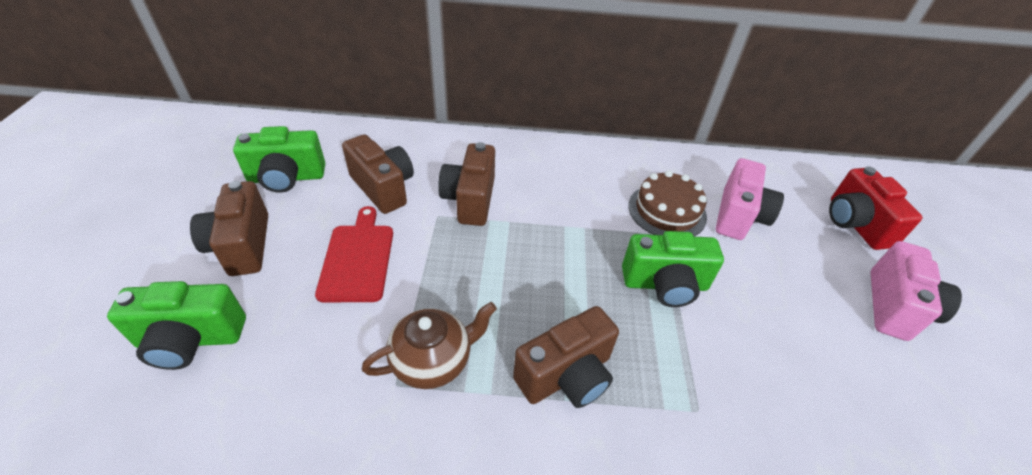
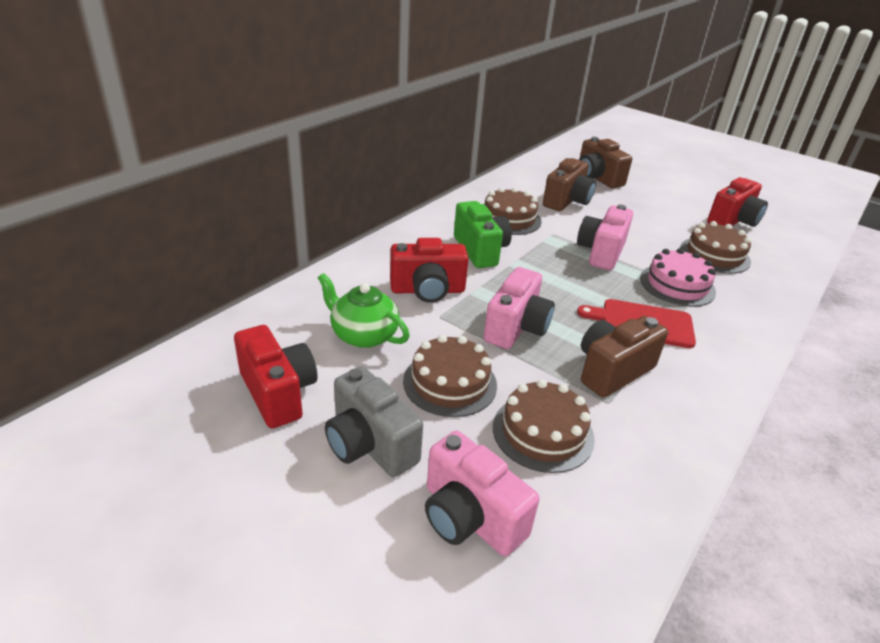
brown cake: 1 -> 4
brown camera: 4 -> 3
brown teapot: 1 -> 0
green camera: 3 -> 1
green teapot: 0 -> 1
grey camera: 0 -> 1
pink cake: 0 -> 1
pink camera: 2 -> 3
red camera: 1 -> 3

